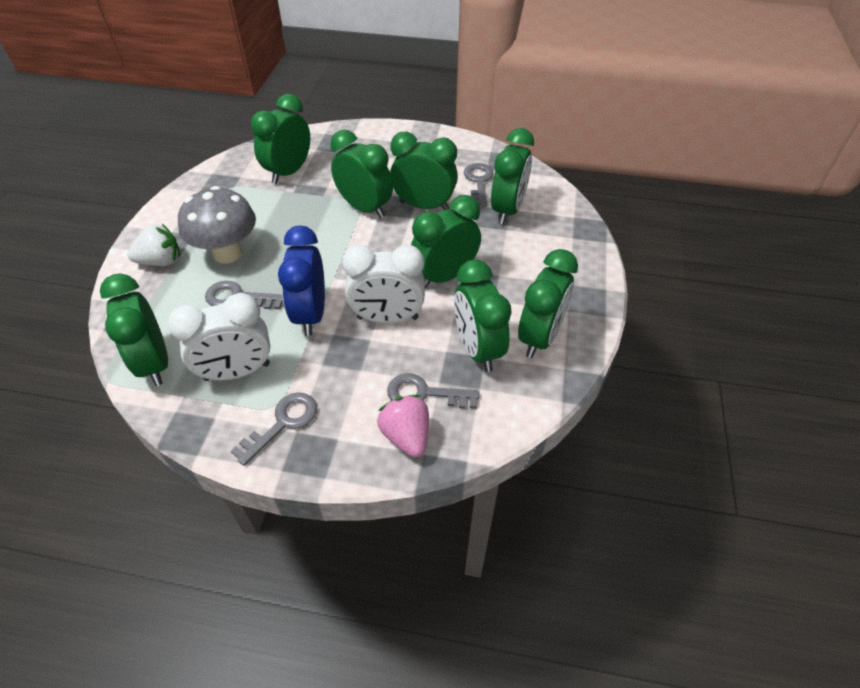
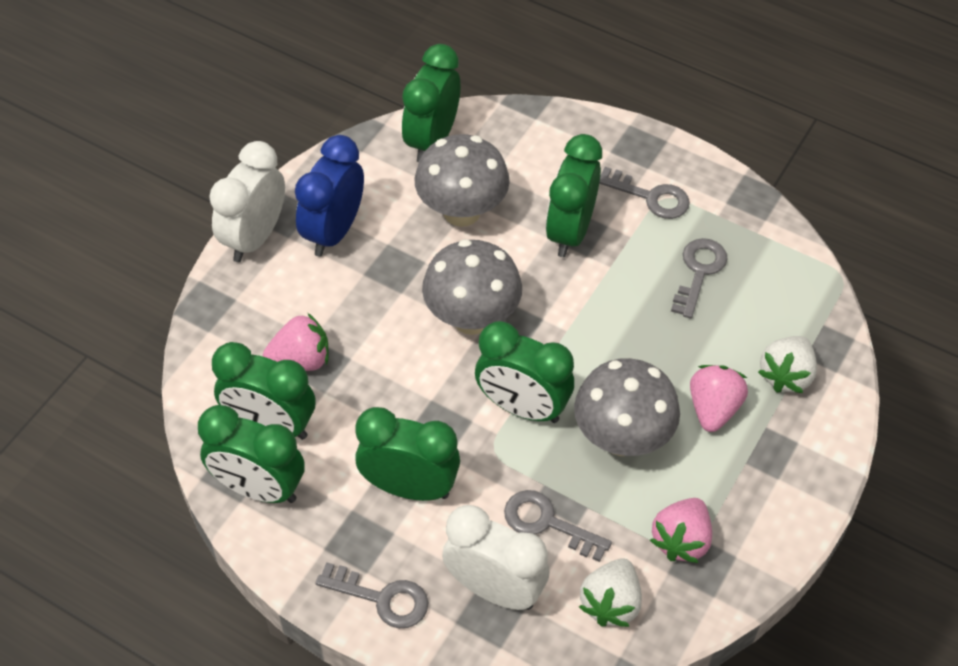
green clock: 8 -> 6
grey mushroom: 1 -> 3
pink strawberry: 1 -> 3
white strawberry: 1 -> 2

